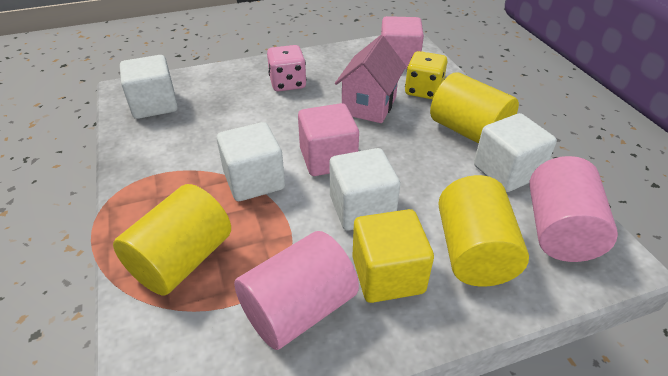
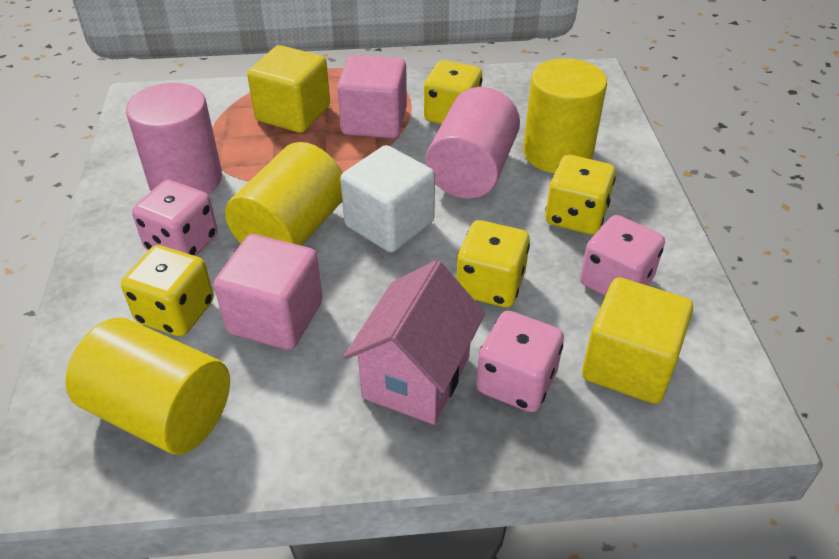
pink dice: 1 -> 3
white cube: 4 -> 1
yellow cube: 1 -> 2
yellow dice: 1 -> 4

